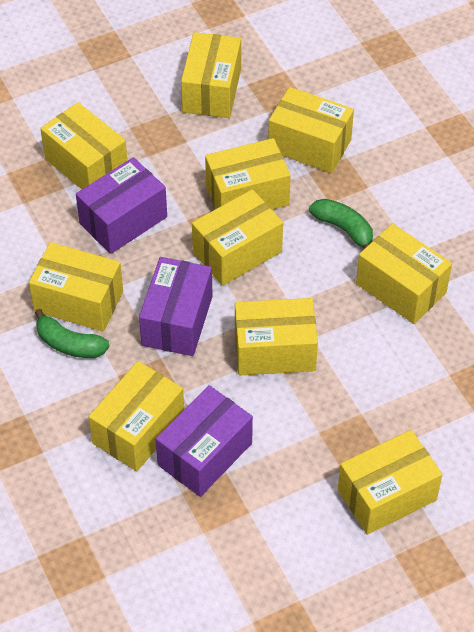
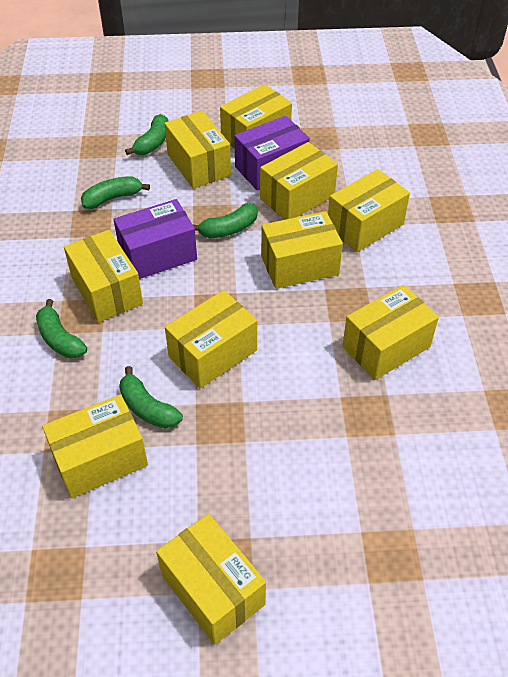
green banana: 2 -> 5
purple box: 3 -> 2

